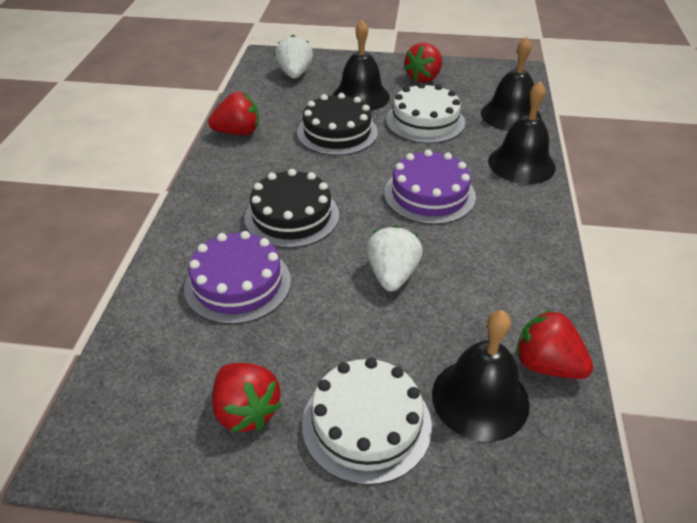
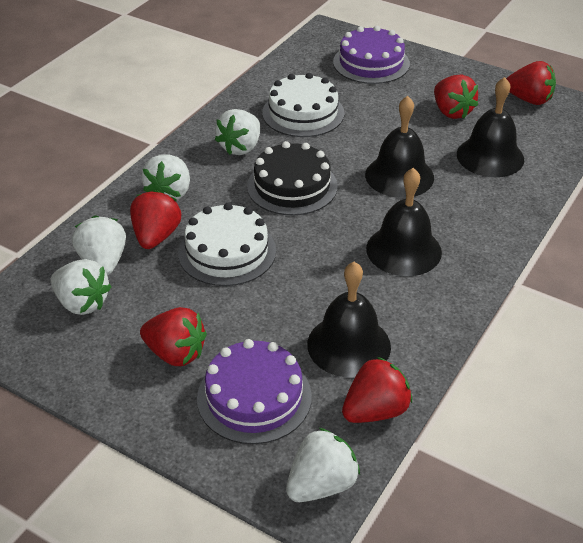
black cake: 2 -> 1
red strawberry: 4 -> 5
white strawberry: 2 -> 5

